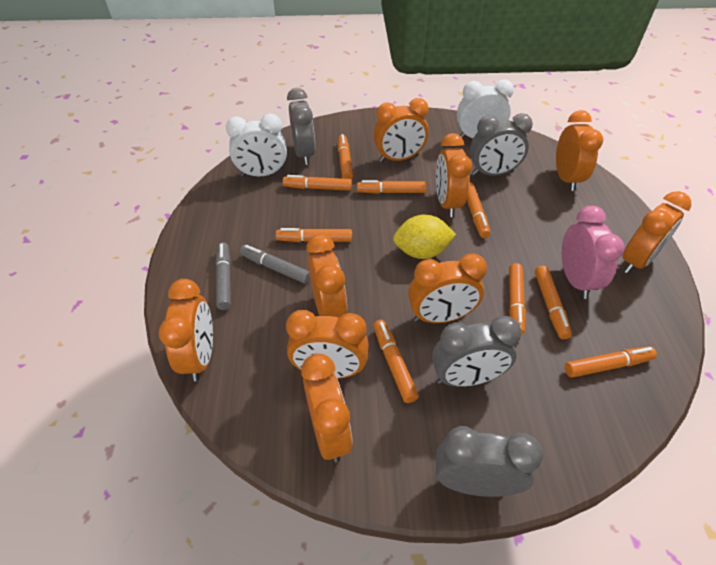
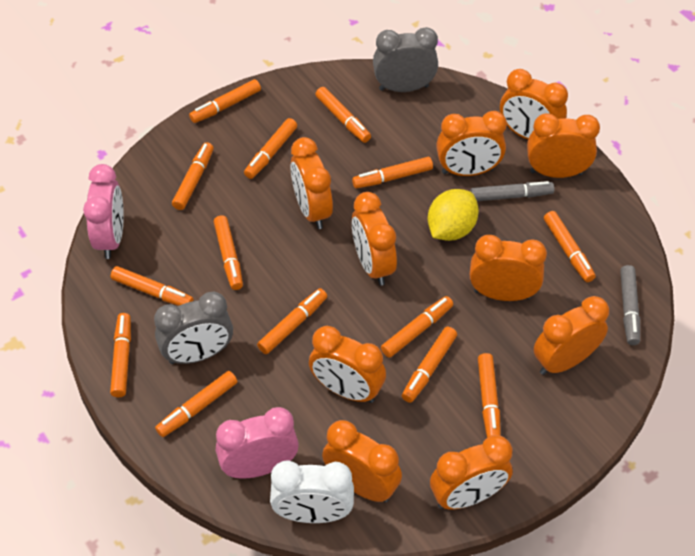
grey clock: 4 -> 2
orange clock: 9 -> 10
orange marker: 9 -> 14
pink clock: 1 -> 2
white clock: 2 -> 1

